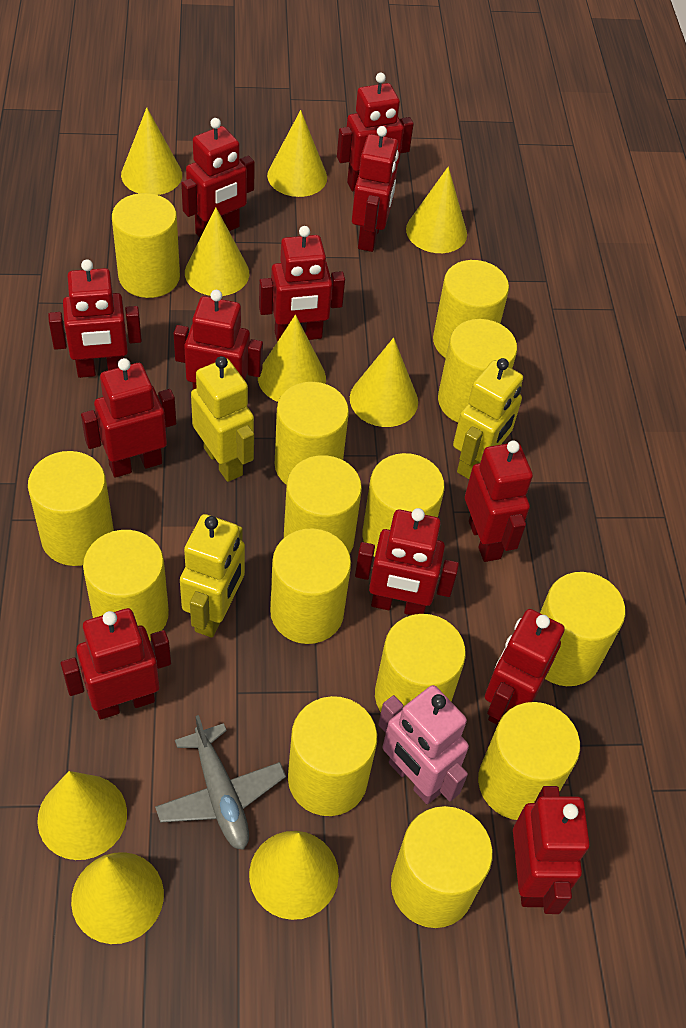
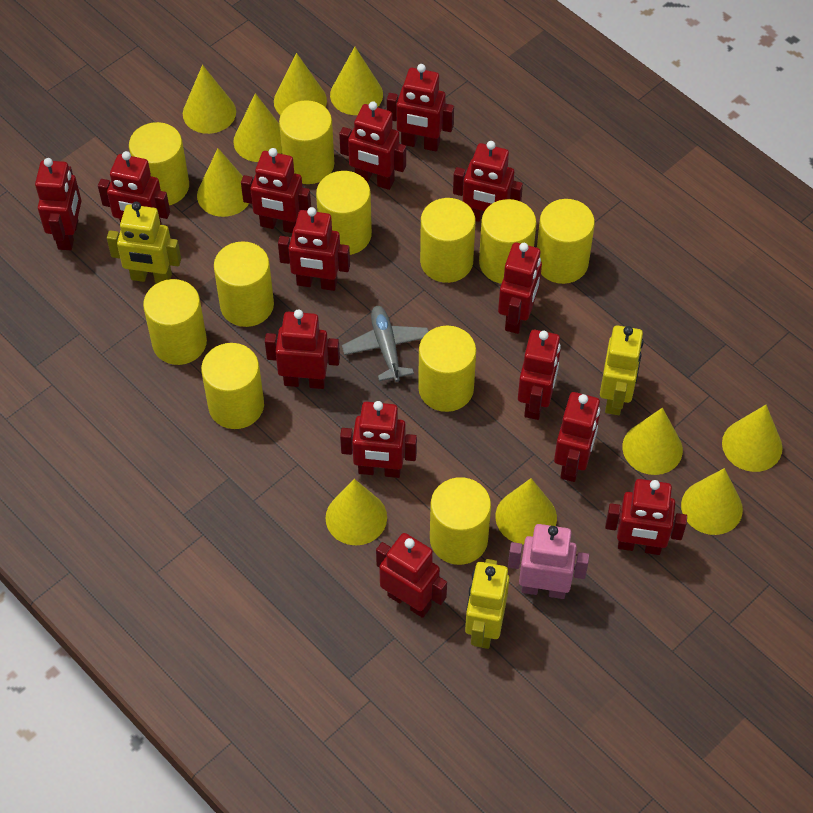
red robot: 12 -> 14
yellow cone: 9 -> 10
yellow cylinder: 14 -> 11

